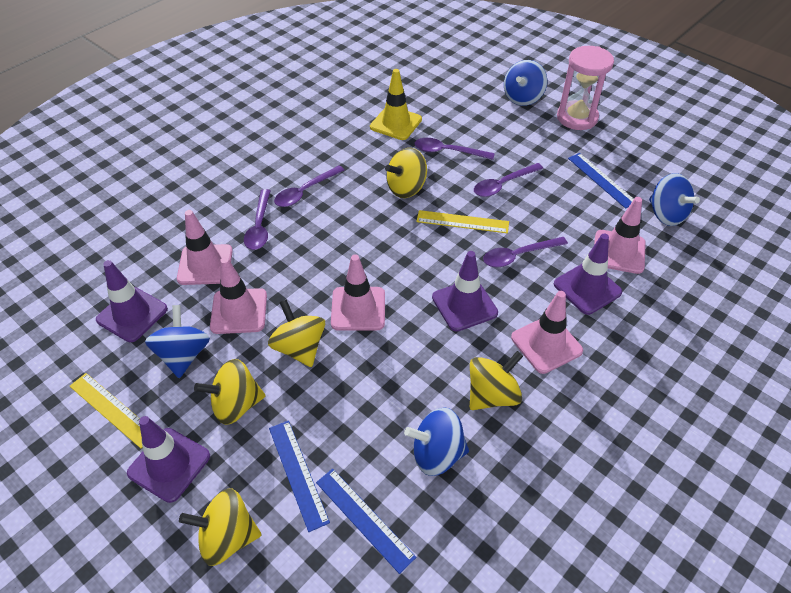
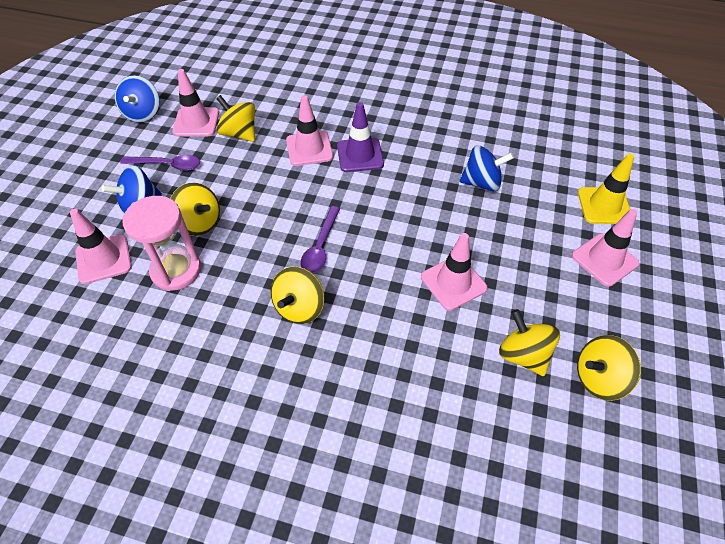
blue ruler: 3 -> 0
blue spinning top: 4 -> 3
purple spoon: 5 -> 2
purple traffic cone: 4 -> 1
yellow ruler: 2 -> 0

